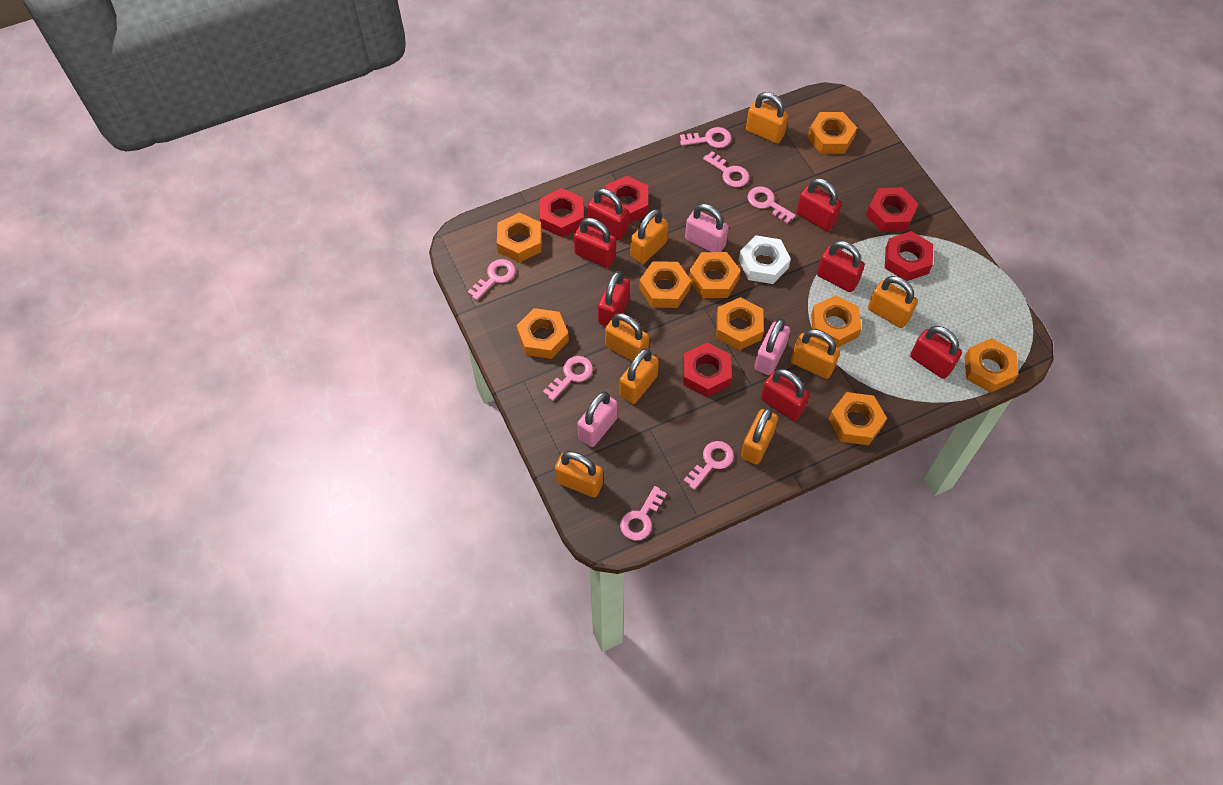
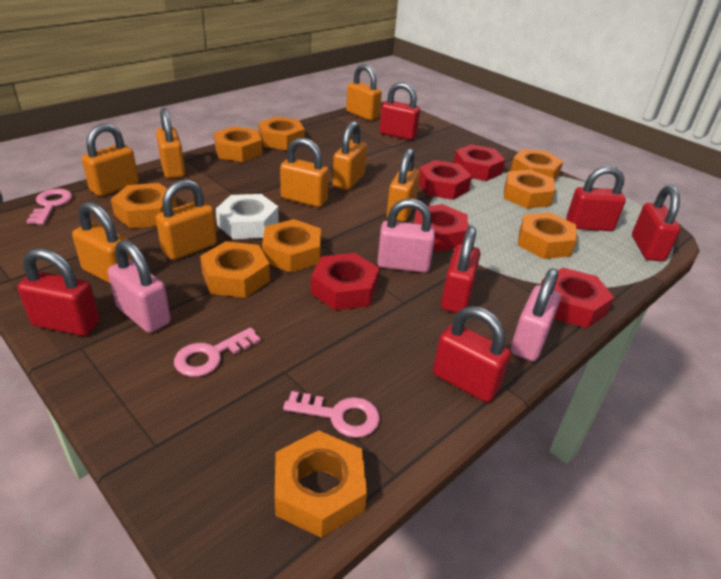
pink key: 7 -> 3
red padlock: 7 -> 6

